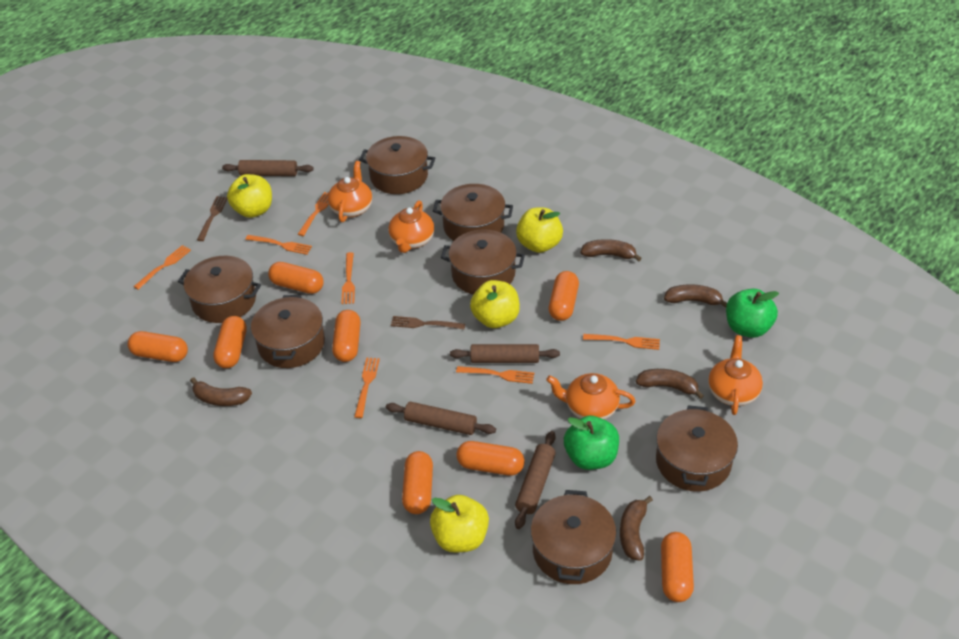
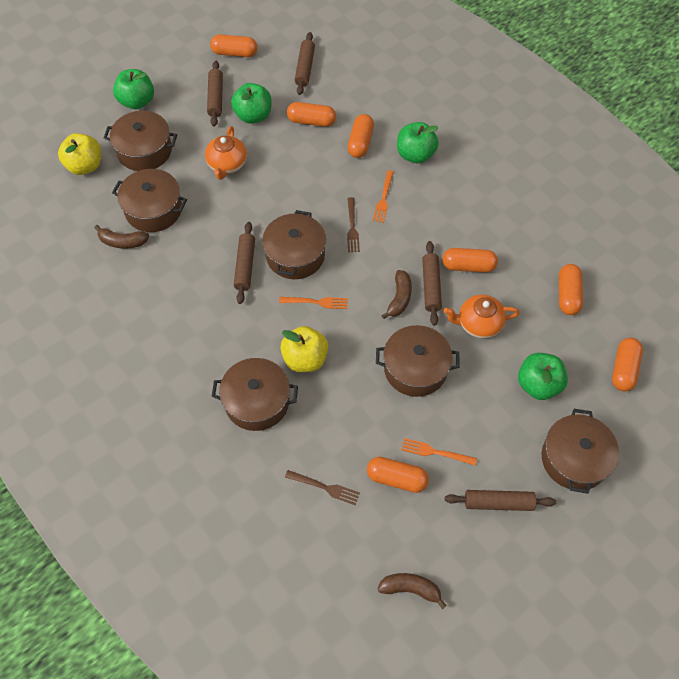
brown banana: 5 -> 3
brown pot: 7 -> 6
brown rolling pin: 4 -> 5
green apple: 2 -> 4
orange capsule: 8 -> 7
orange fork: 7 -> 3
orange teapot: 4 -> 2
yellow apple: 4 -> 2

